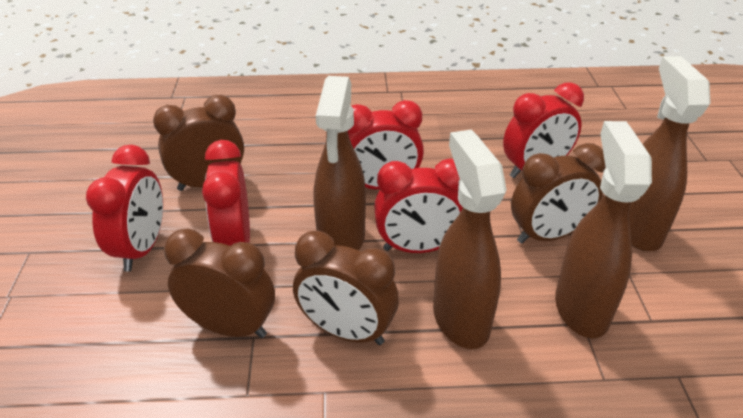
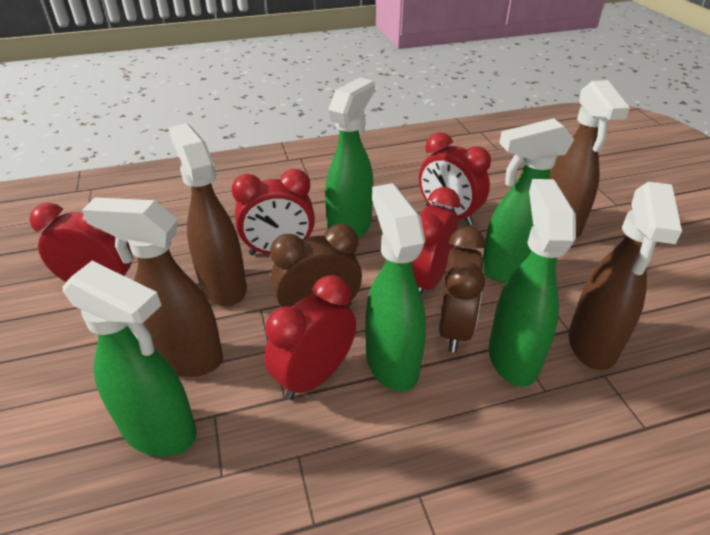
brown clock: 4 -> 2
green spray bottle: 0 -> 5

